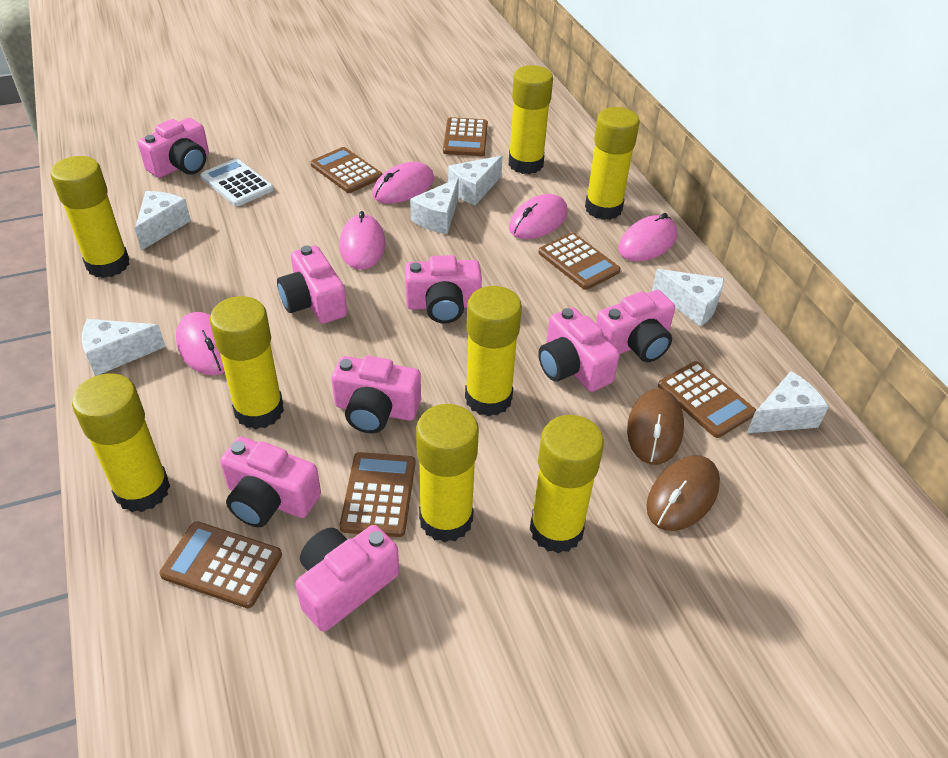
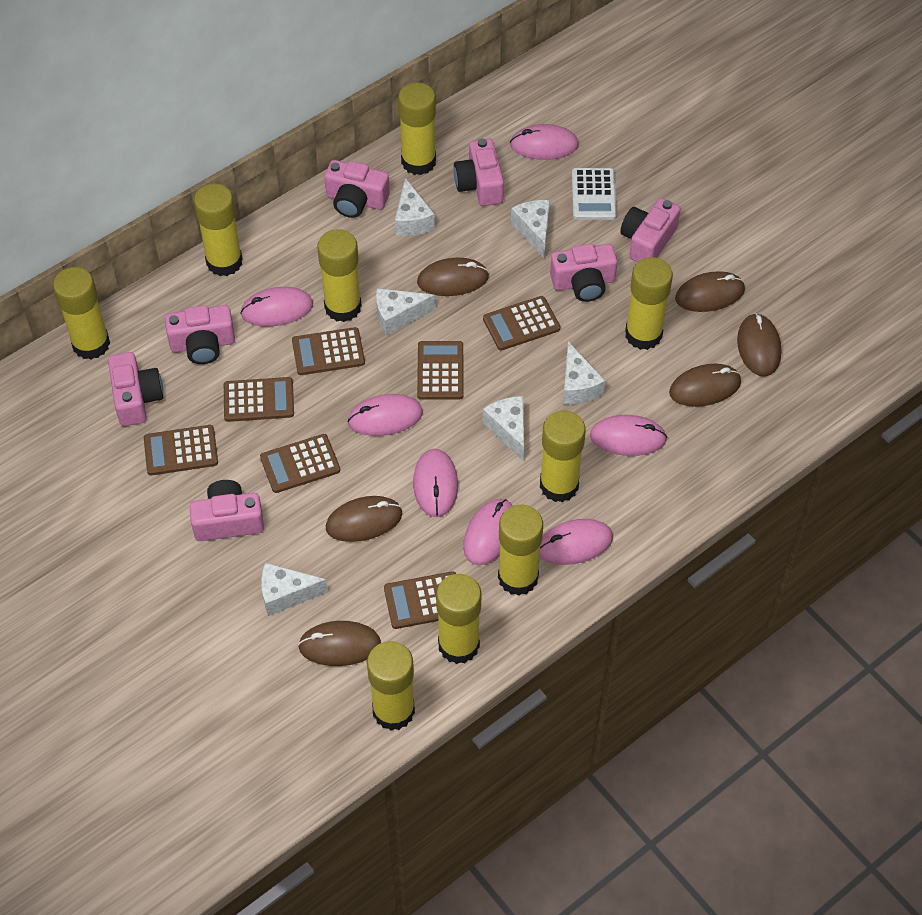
brown calculator: 6 -> 7
brown mouse: 2 -> 6
pink camera: 8 -> 7
pink mouse: 5 -> 7
yellow glue stick: 8 -> 9

